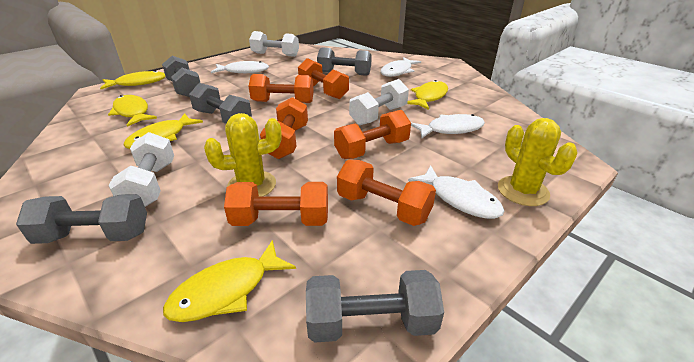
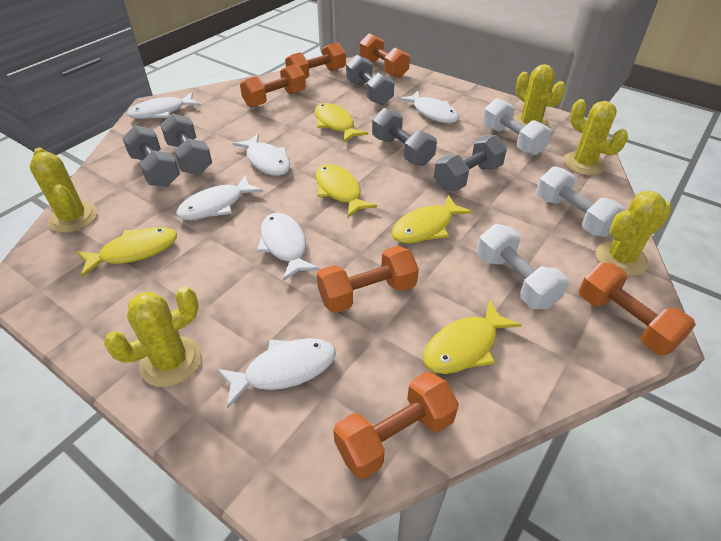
white fish: 4 -> 6
yellow cactus: 2 -> 5

